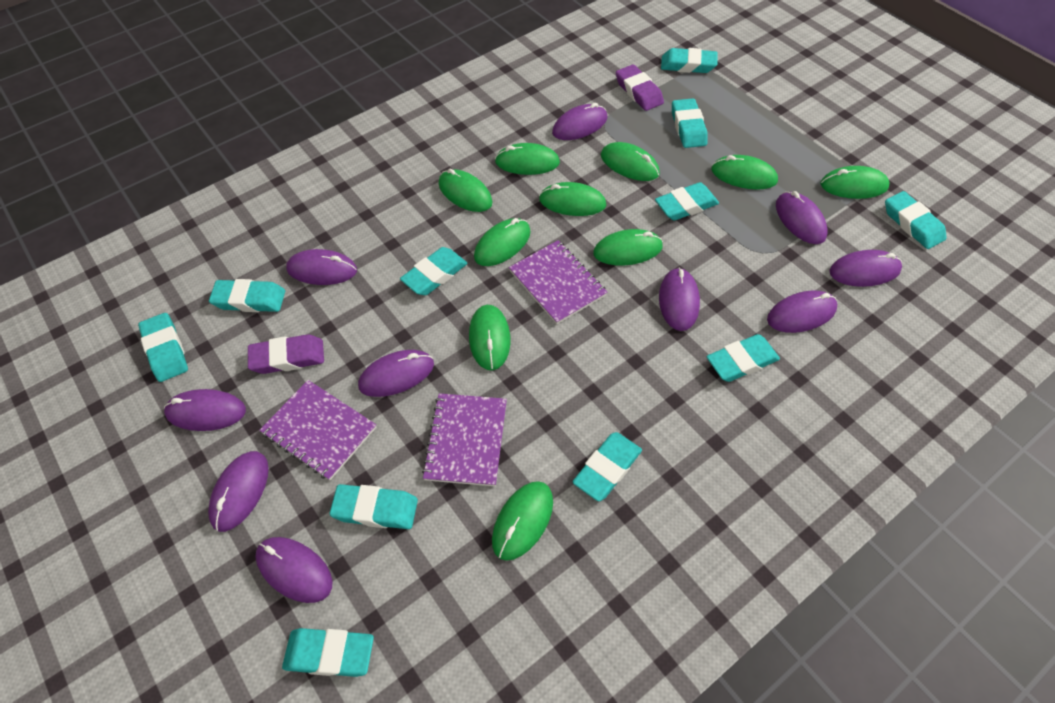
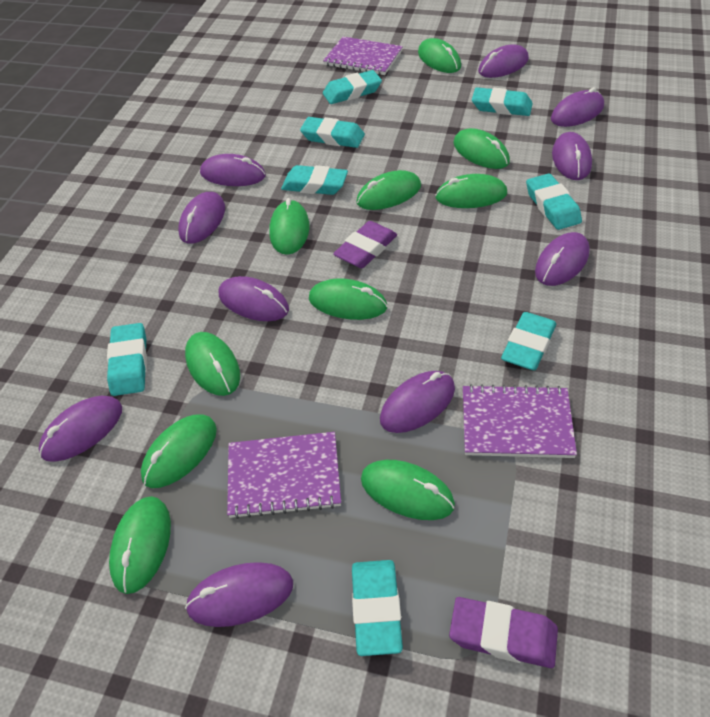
turquoise eraser: 11 -> 8

